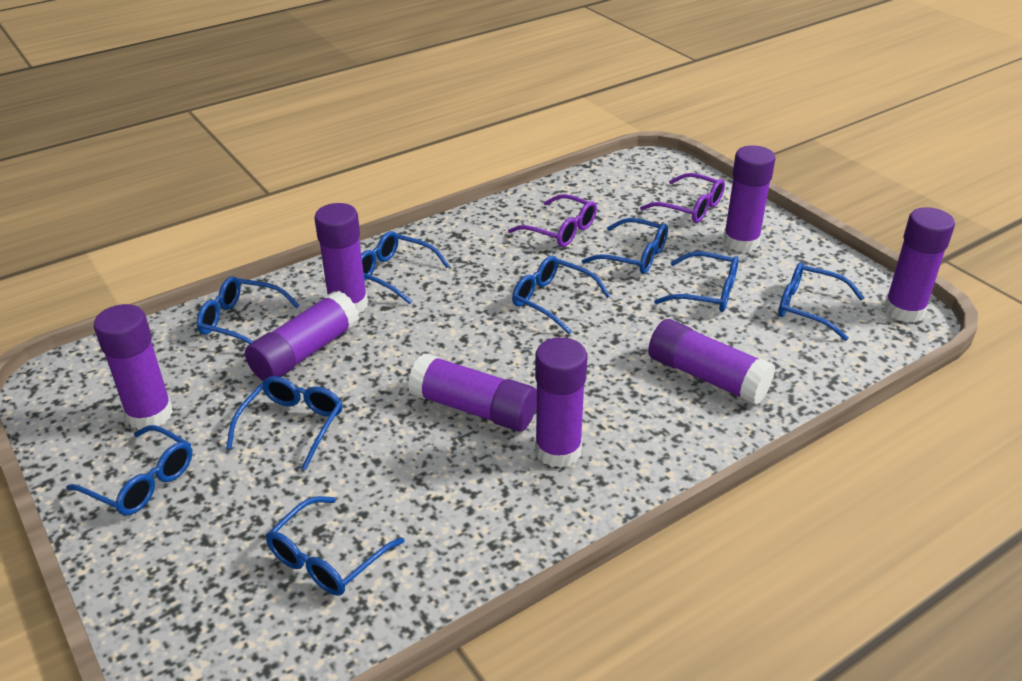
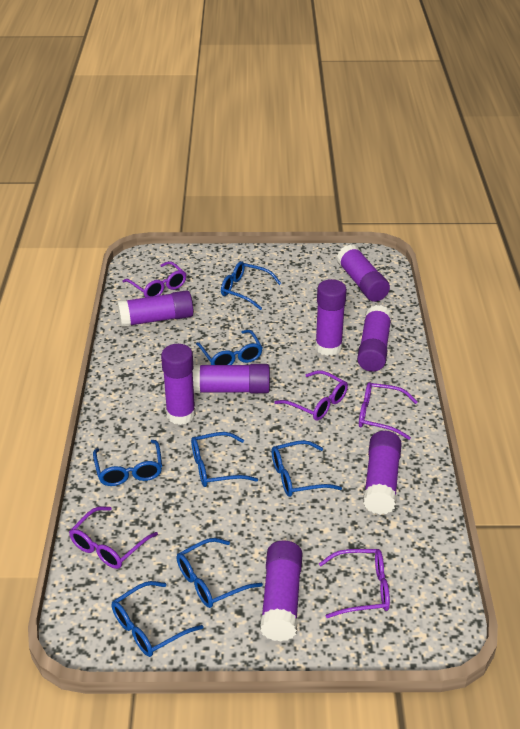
blue glasses: 9 -> 7
purple glasses: 2 -> 5

